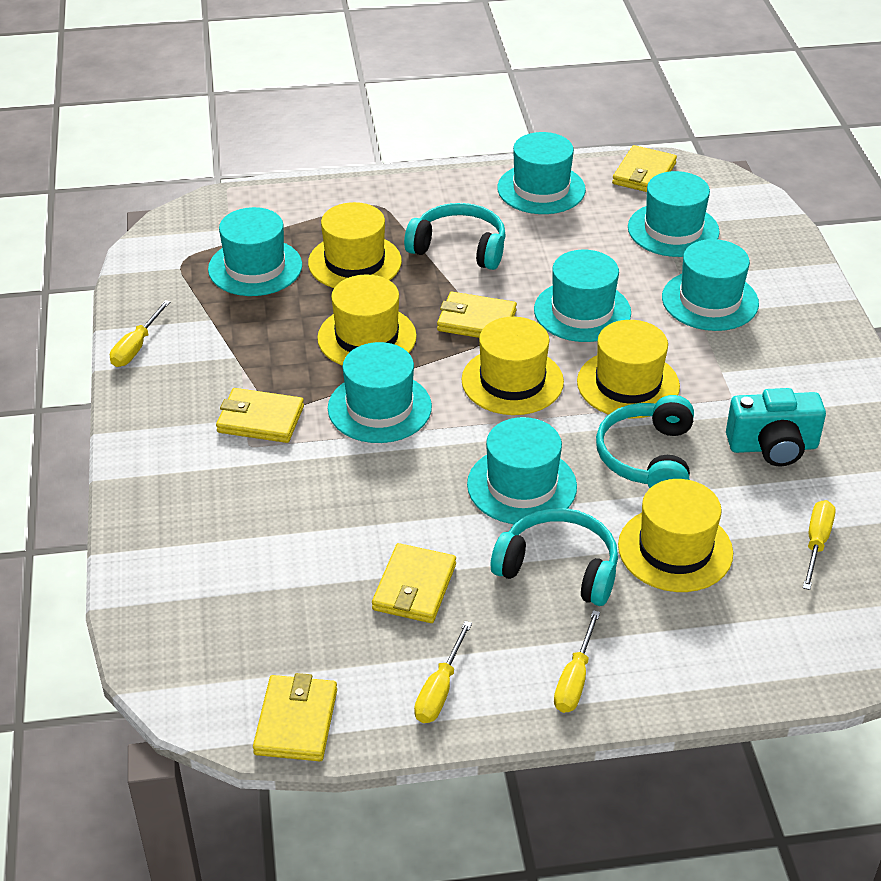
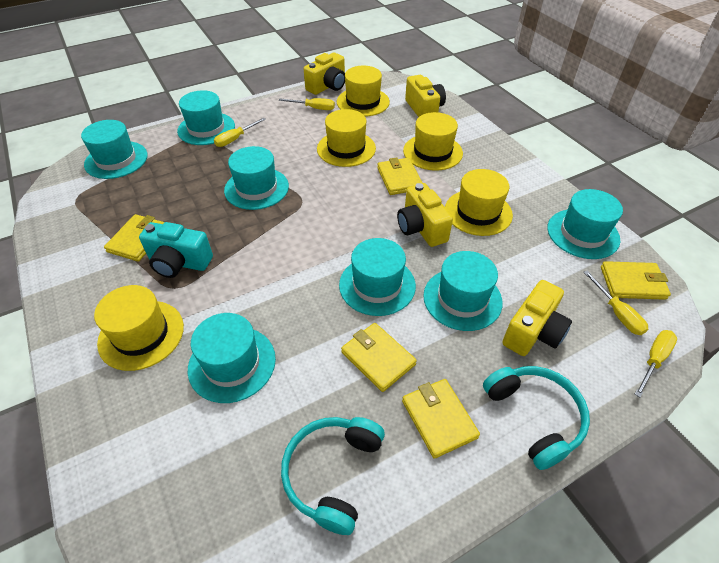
turquoise headphones: 3 -> 2
yellow camera: 0 -> 4

